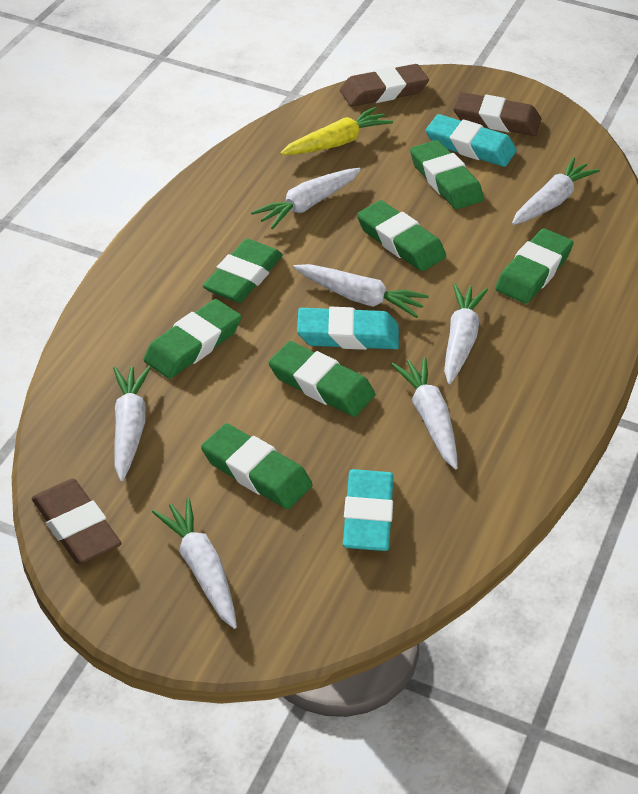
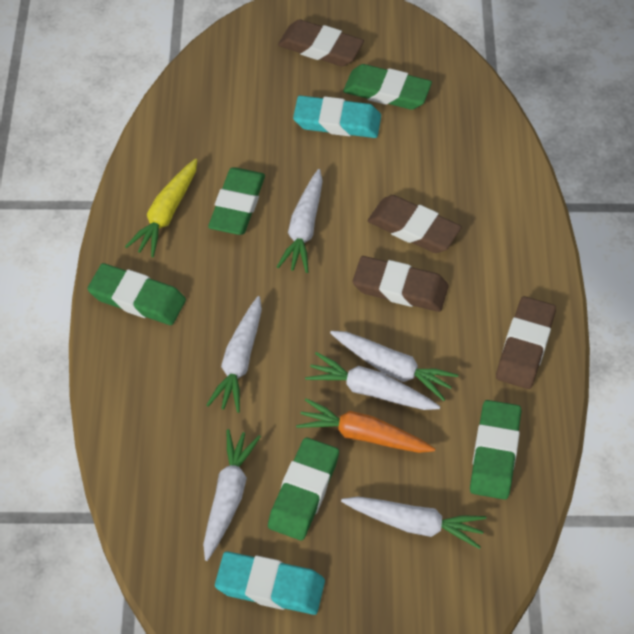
brown eraser: 3 -> 4
green eraser: 7 -> 5
orange carrot: 0 -> 1
turquoise eraser: 3 -> 2
white carrot: 7 -> 6

